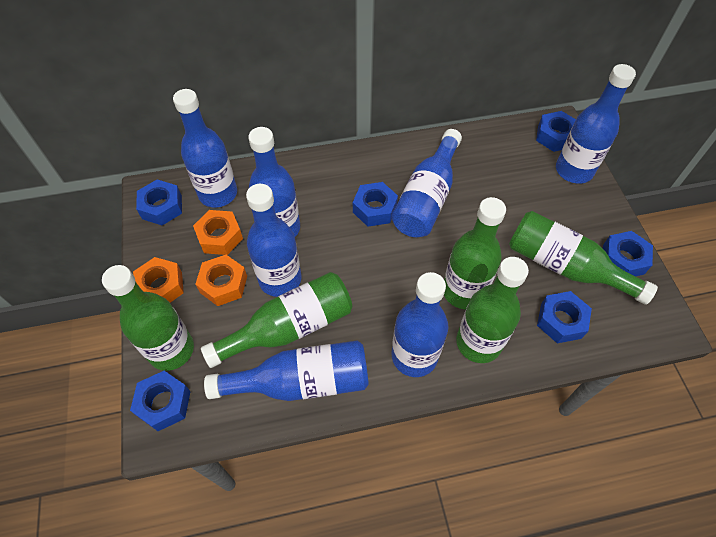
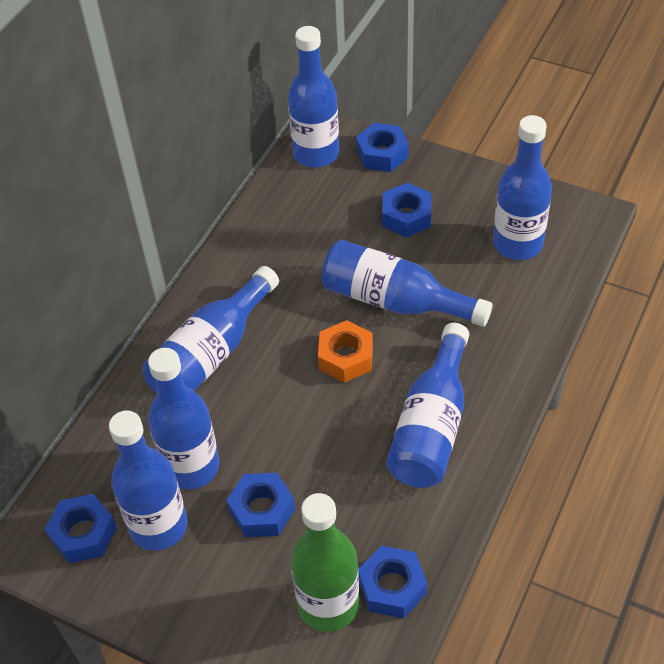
blue nut: 6 -> 5
green bottle: 5 -> 1
orange nut: 3 -> 1

